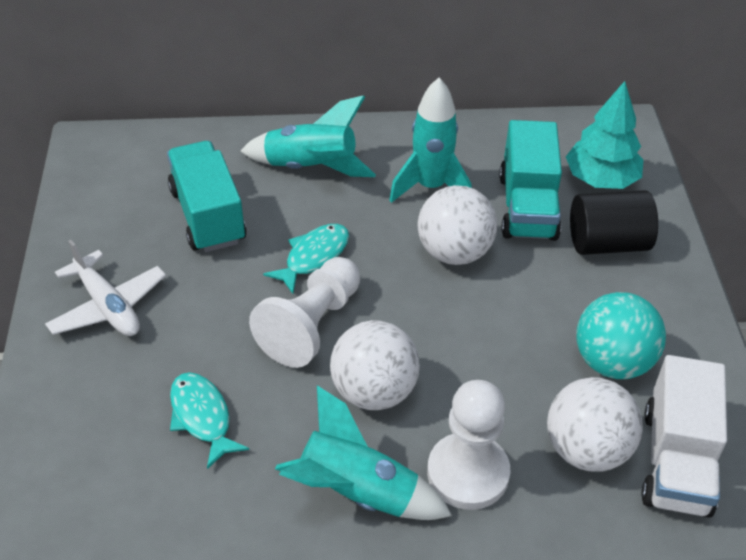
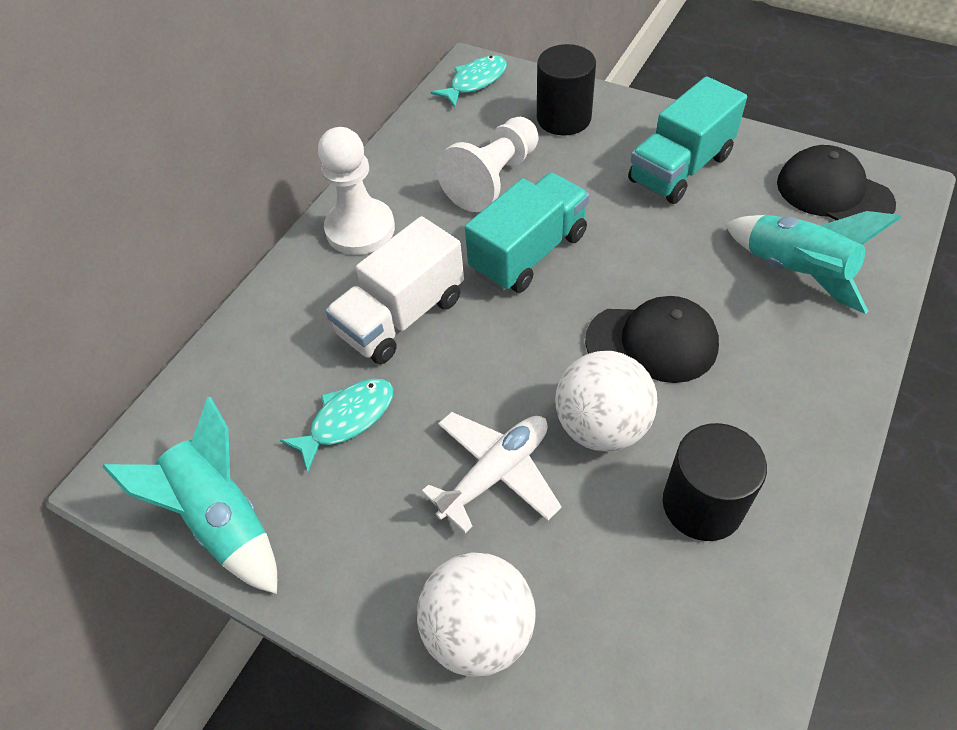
black cap: 0 -> 2
black cylinder: 1 -> 2
turquoise ball: 1 -> 0
turquoise rocket: 3 -> 2
turquoise tree: 1 -> 0
white ball: 3 -> 2

